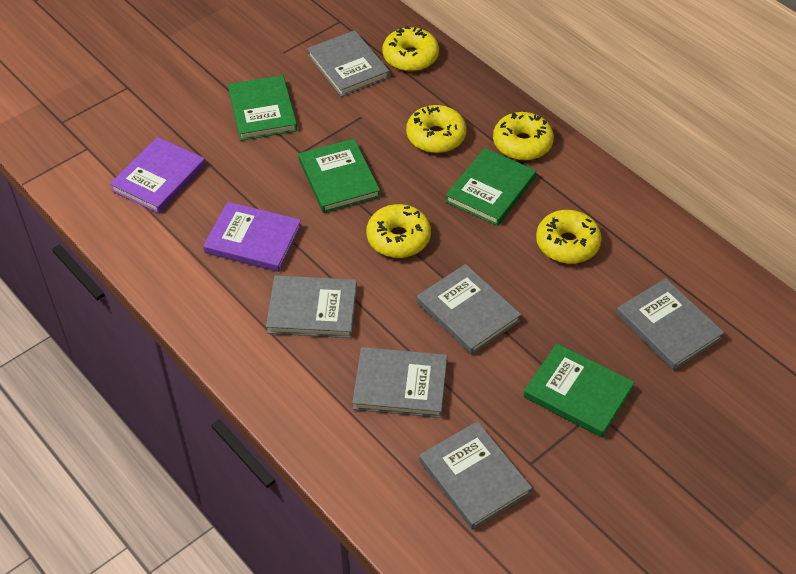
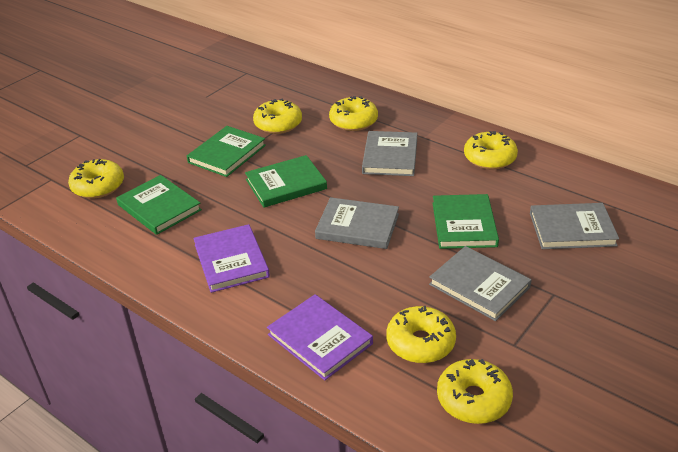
grey book: 6 -> 4
yellow donut: 5 -> 6

